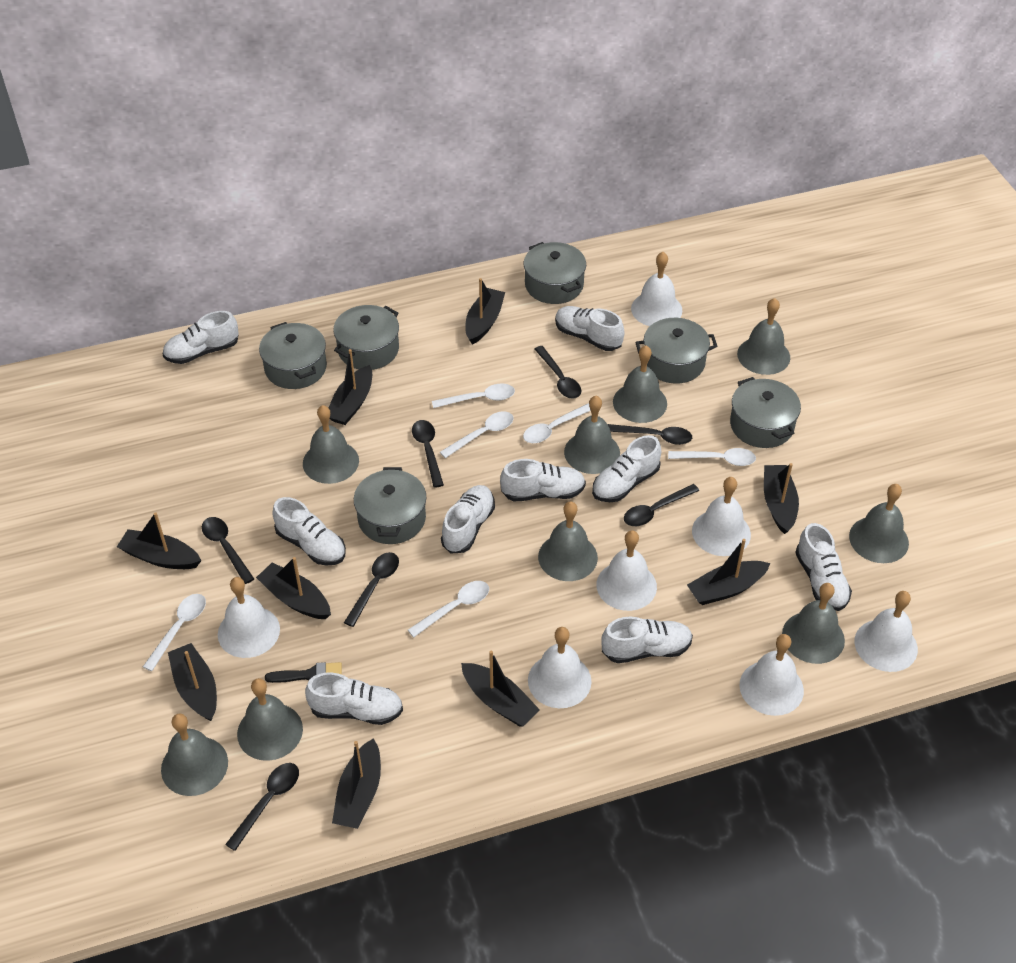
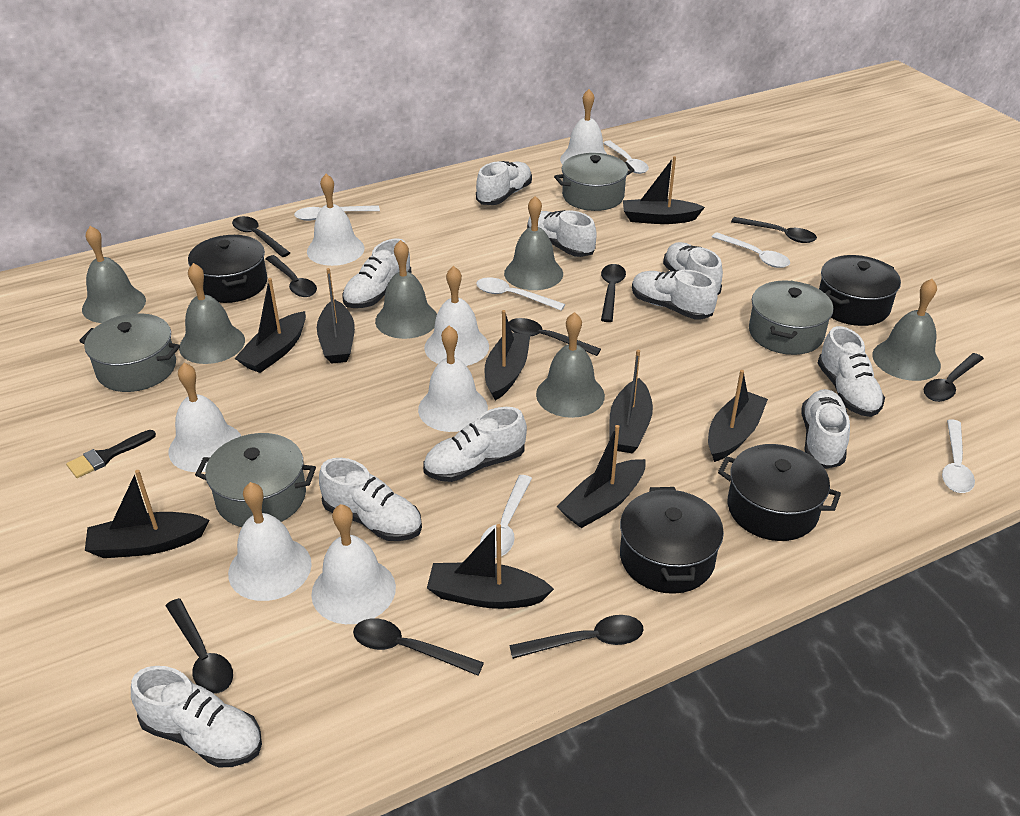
black pot: 0 -> 4
black spoon: 7 -> 9
grey bell: 9 -> 6
grey pot: 6 -> 4
white shoe: 9 -> 10

